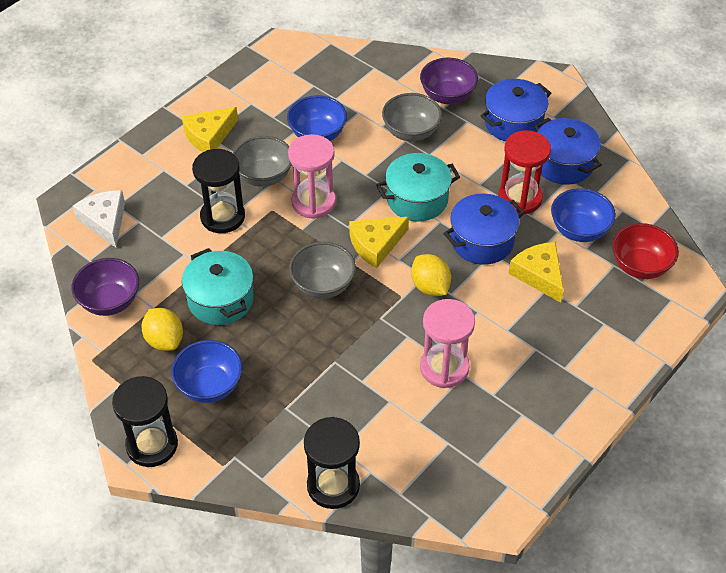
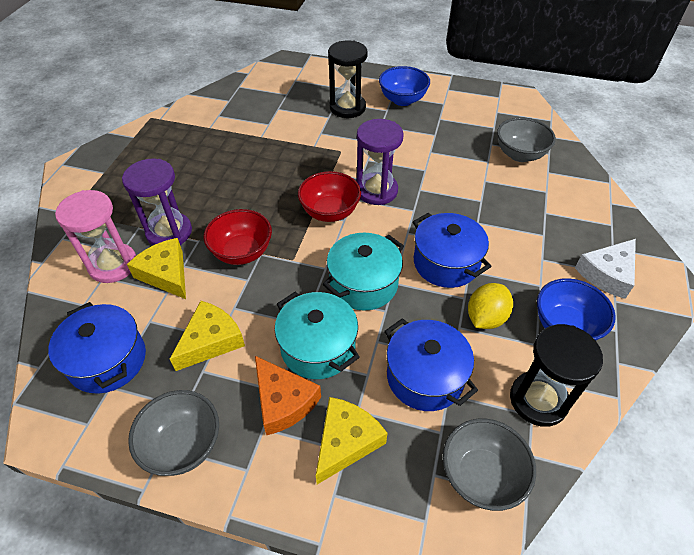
black hourglass: 3 -> 2
blue bowl: 3 -> 2
orange cheese: 0 -> 1
pink hourglass: 2 -> 1
purple bowl: 2 -> 0
purple hourglass: 0 -> 2
red bowl: 1 -> 2
red hourglass: 1 -> 0
yellow lemon: 2 -> 1

